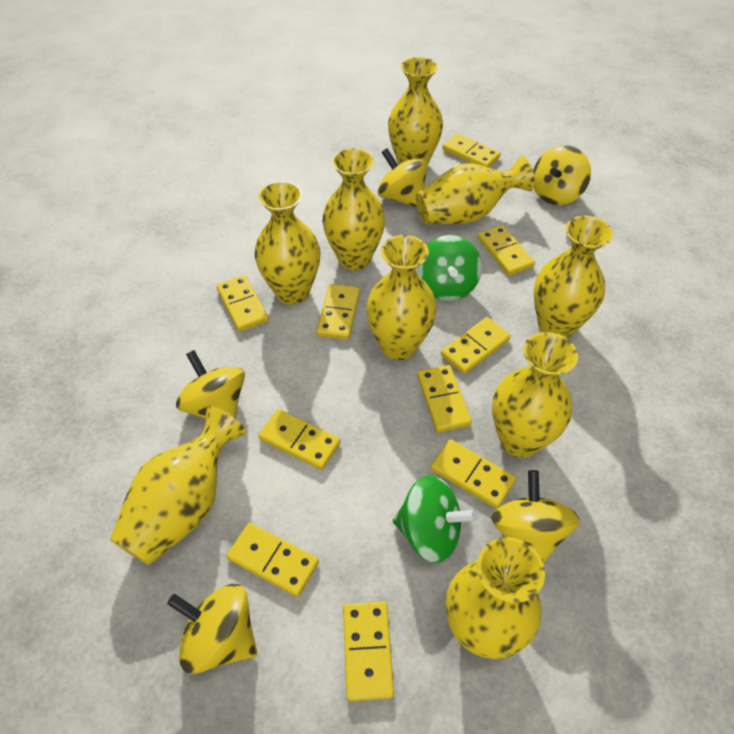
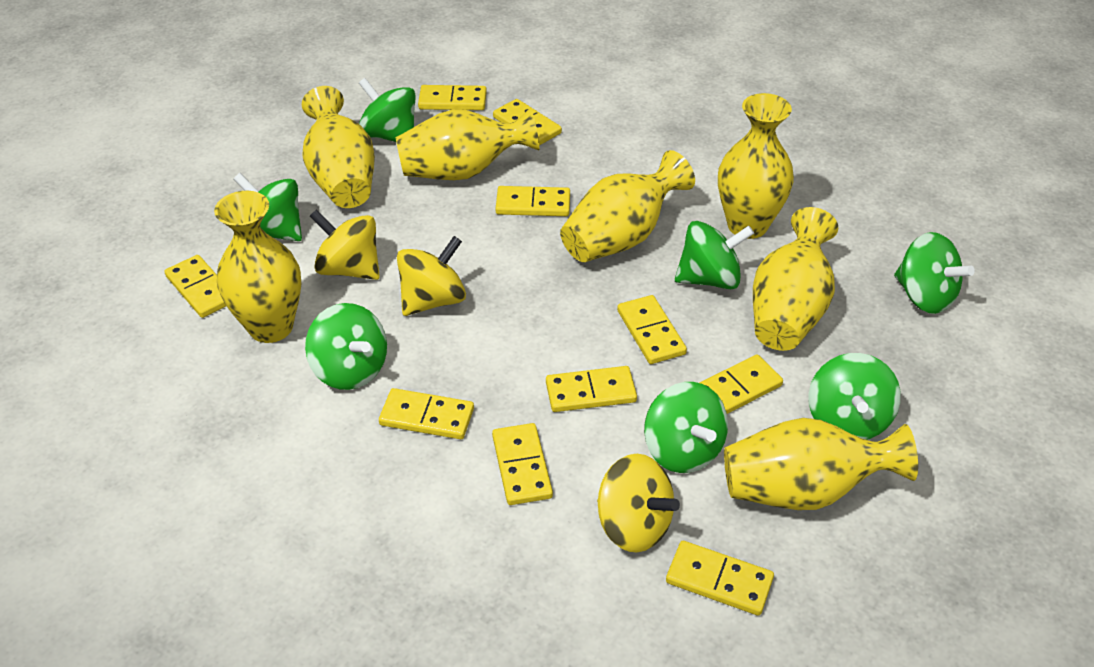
green spinning top: 2 -> 7
yellow spinning top: 5 -> 3
yellow vase: 9 -> 7

